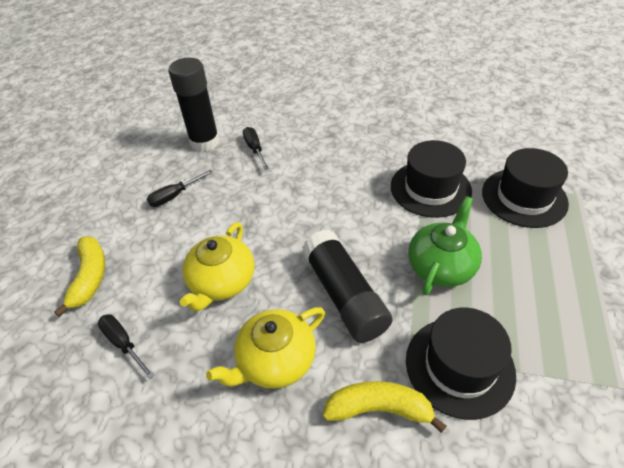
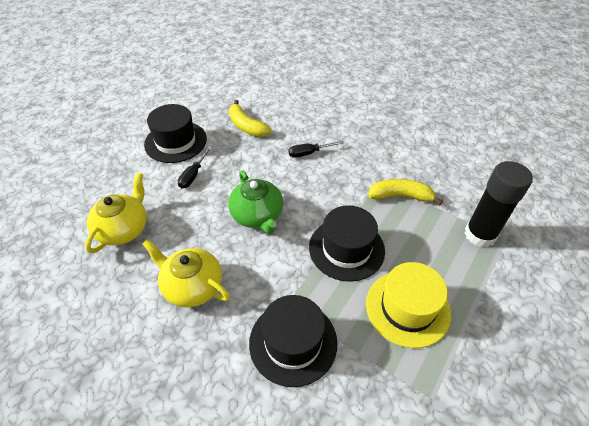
black glue stick: 2 -> 1
black screwdriver: 3 -> 2
yellow hat: 0 -> 1

